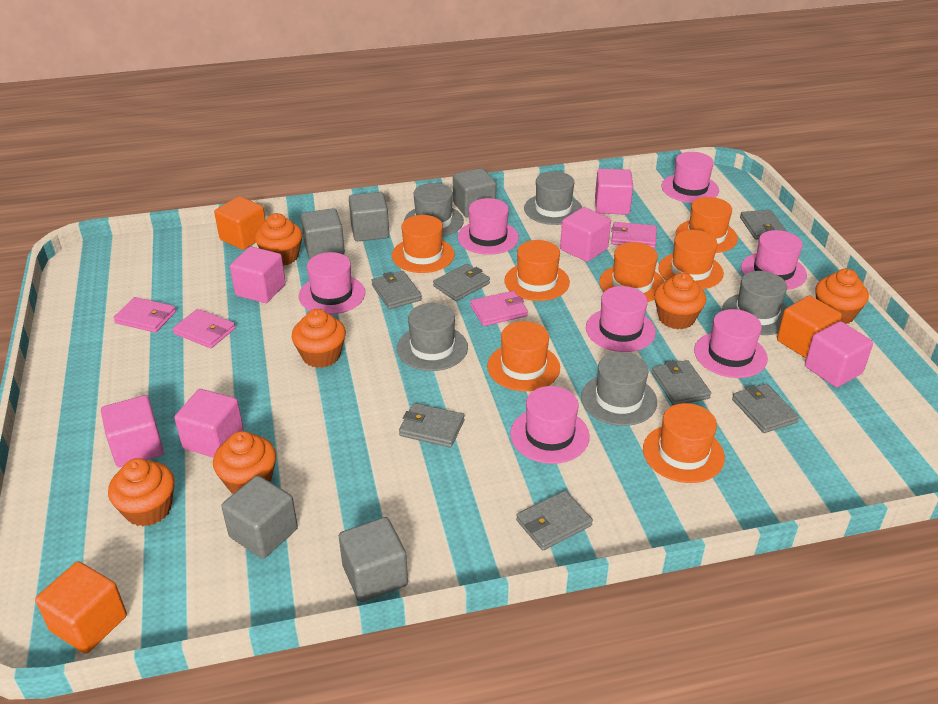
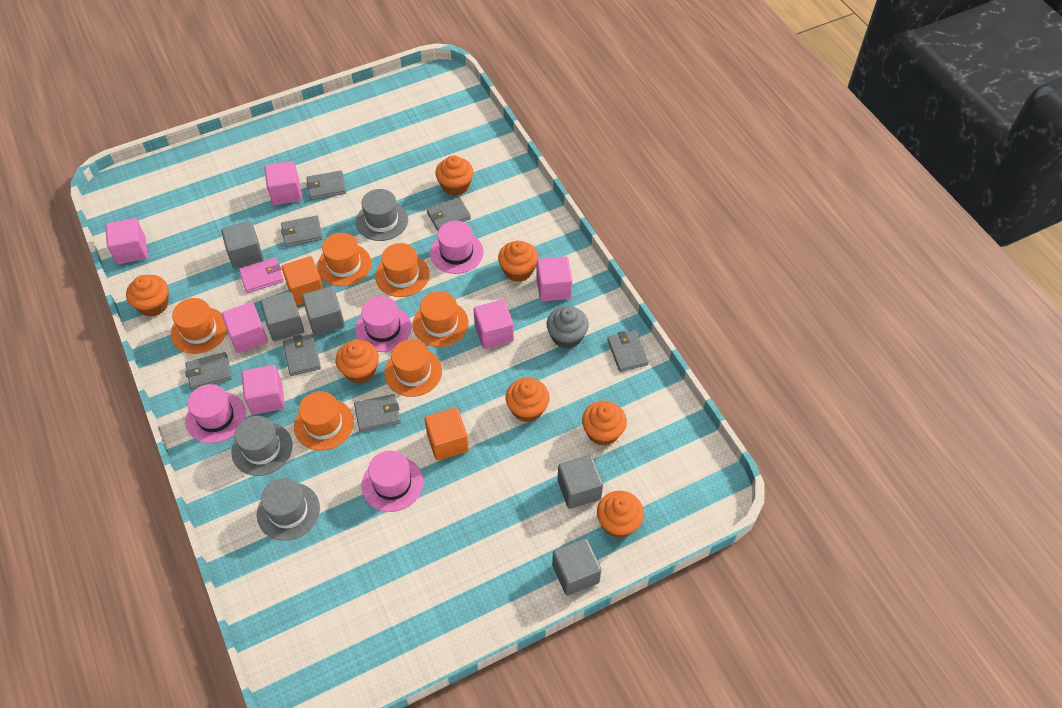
grey cupcake: 0 -> 1
grey hat: 5 -> 3
orange cube: 3 -> 2
orange cupcake: 6 -> 7
orange hat: 7 -> 6
pink hat: 7 -> 4
pink wallet: 4 -> 1

